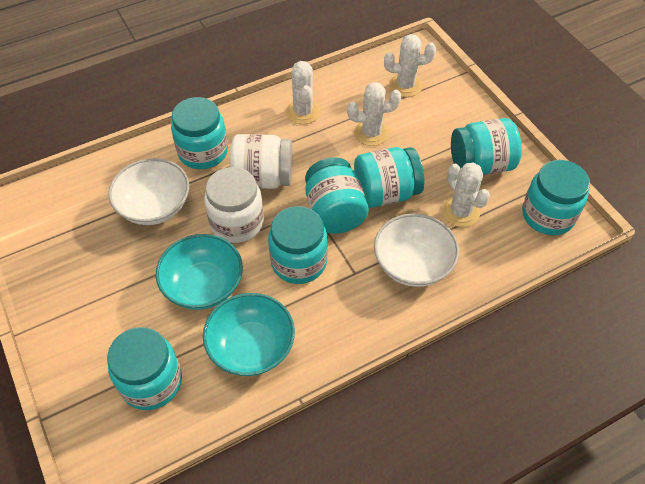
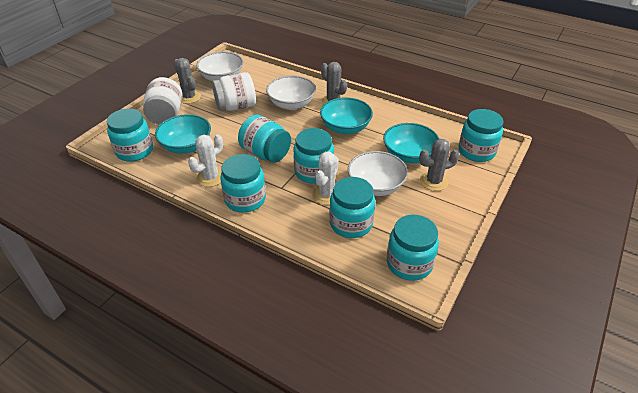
grey cactus: 0 -> 3
turquoise bowl: 2 -> 3
white bowl: 2 -> 3
white cactus: 4 -> 2

